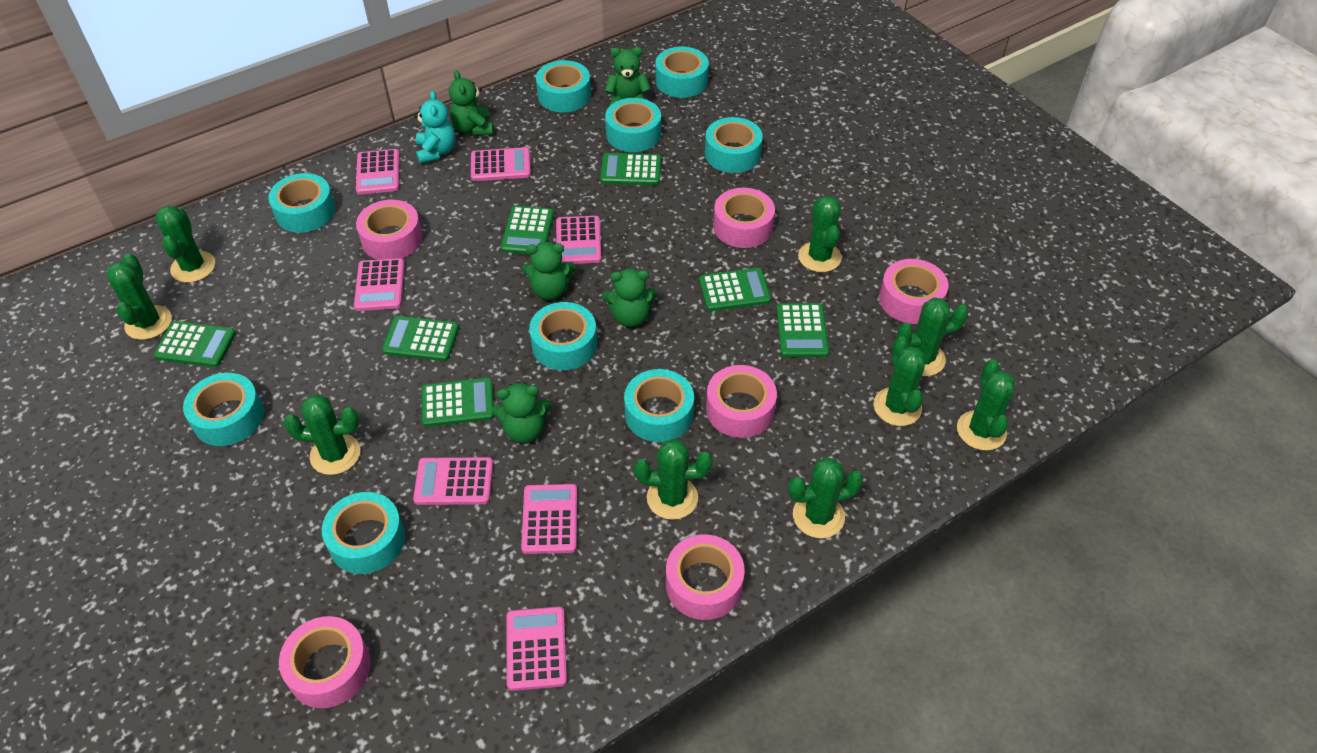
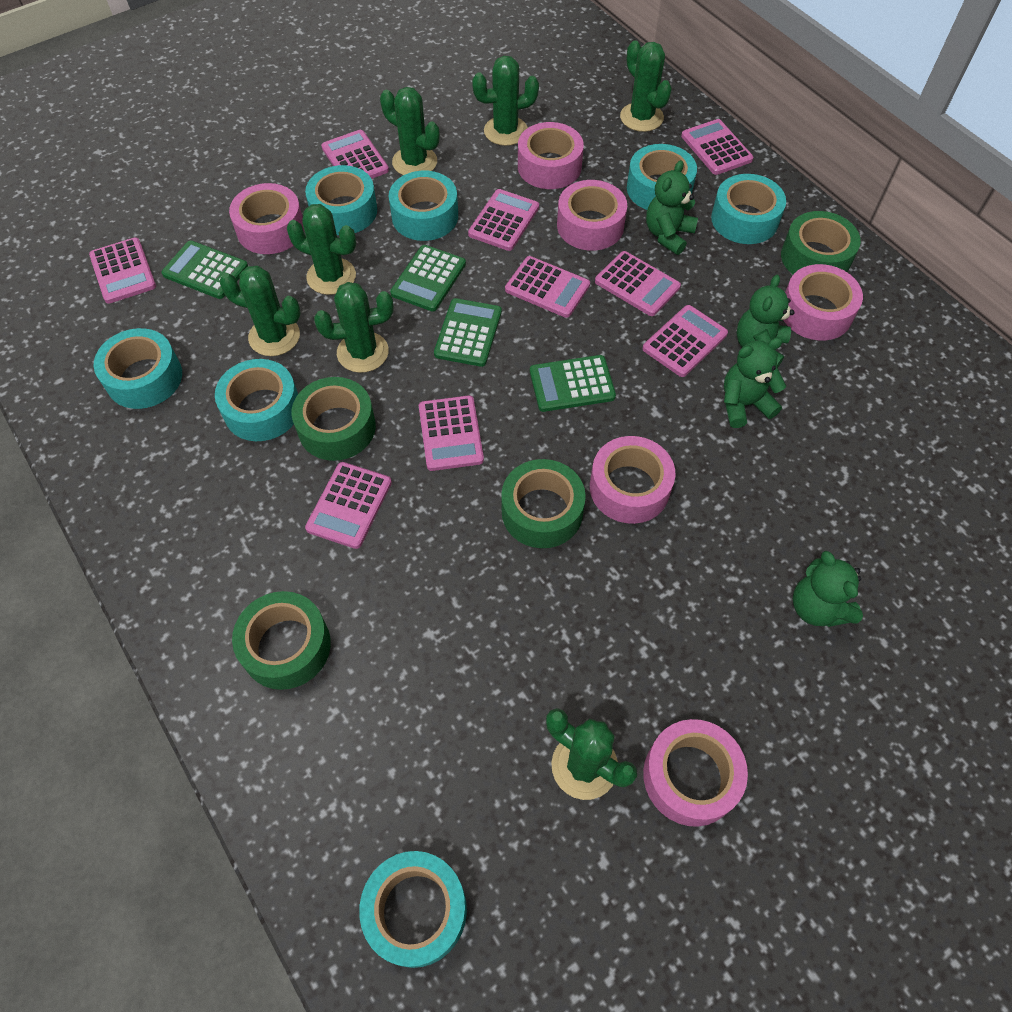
green cactus: 9 -> 7
green calculator: 7 -> 4
green tape: 0 -> 4
green teddy bear: 5 -> 4
pink calculator: 7 -> 9
turquoise tape: 9 -> 7
turquoise teddy bear: 1 -> 0

